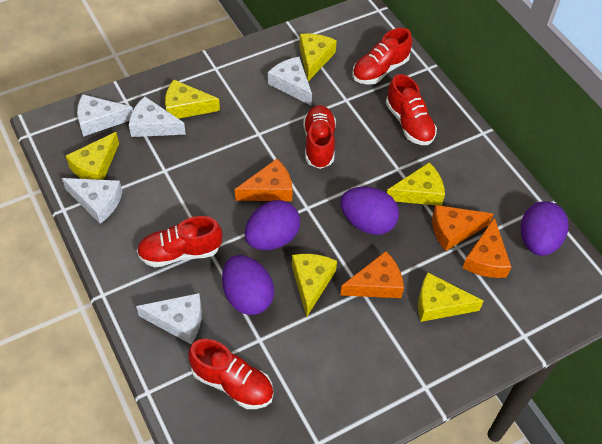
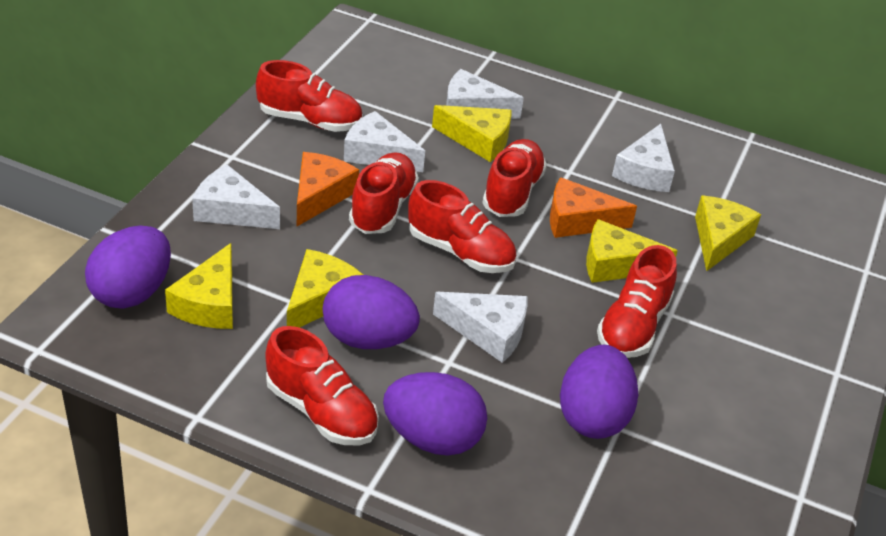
orange cheese: 4 -> 2
red shoe: 5 -> 6
yellow cheese: 6 -> 5

